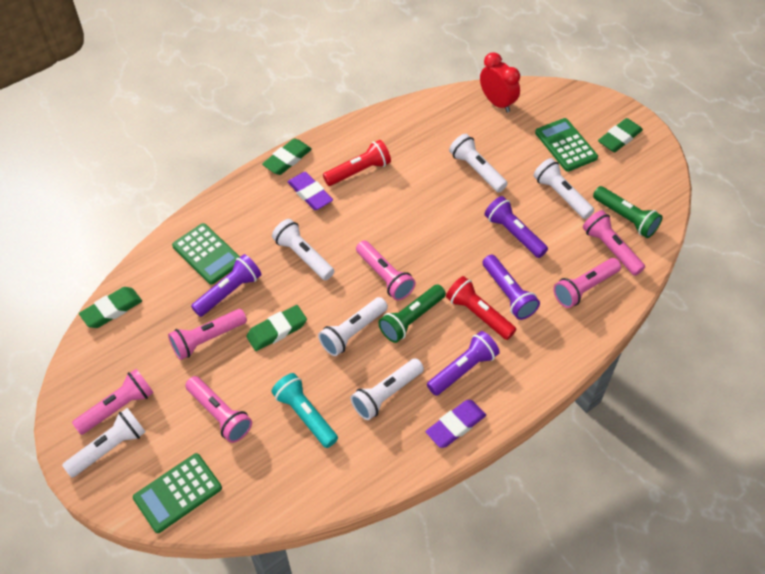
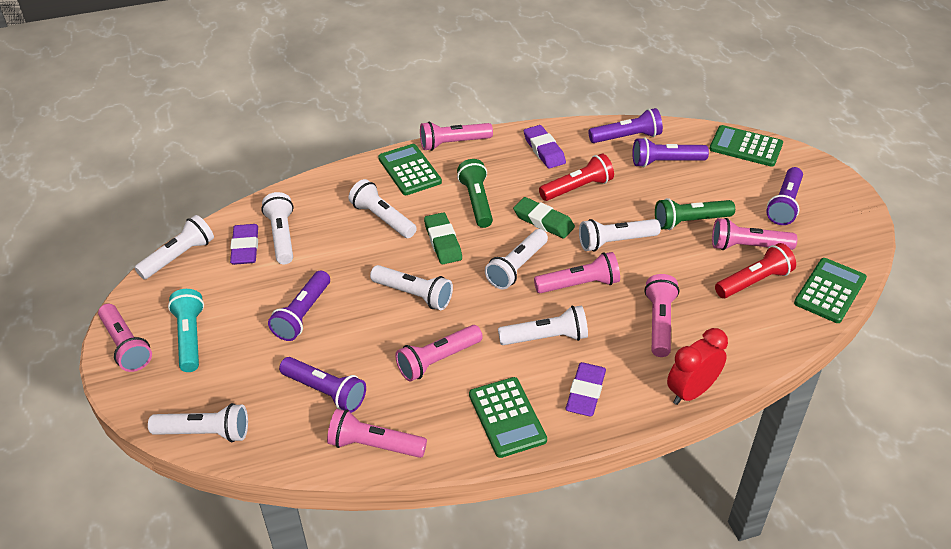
green calculator: 3 -> 4
green eraser: 4 -> 2
pink flashlight: 6 -> 7
purple eraser: 2 -> 3
purple flashlight: 4 -> 5
white flashlight: 6 -> 8

